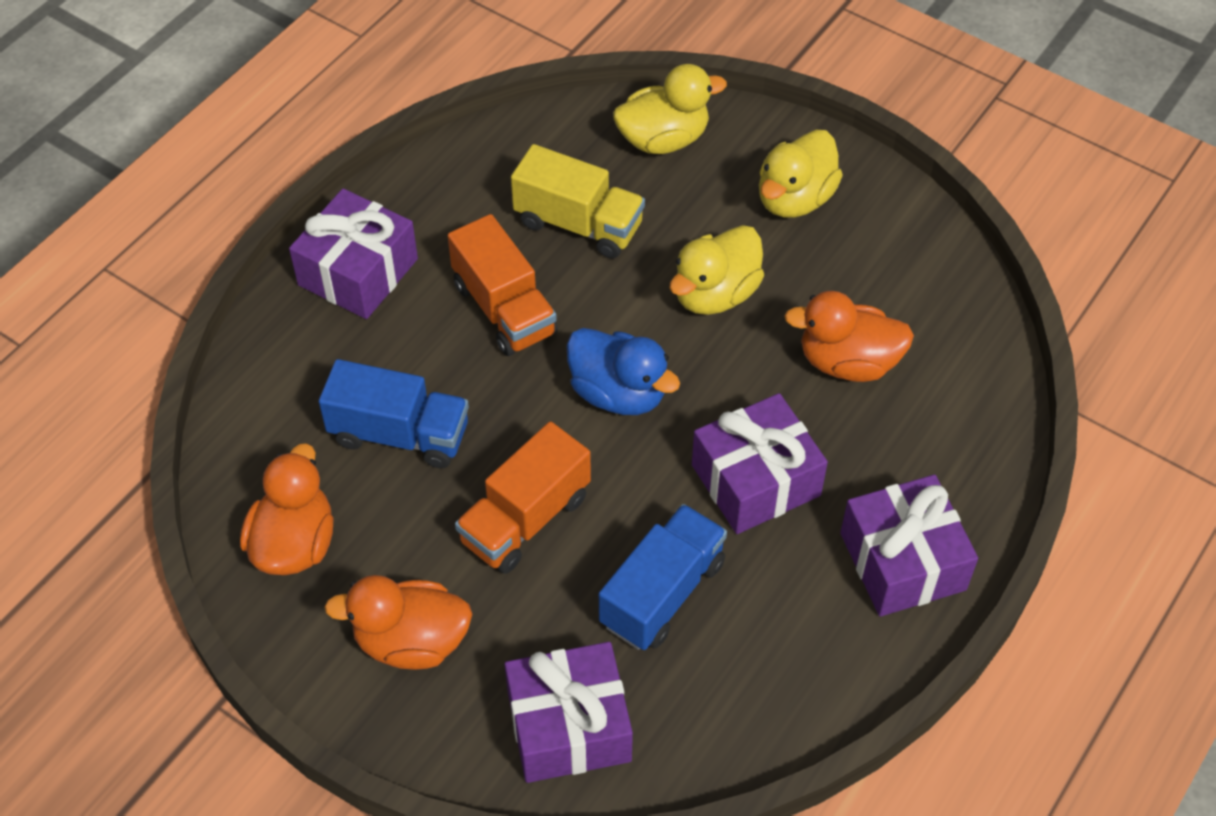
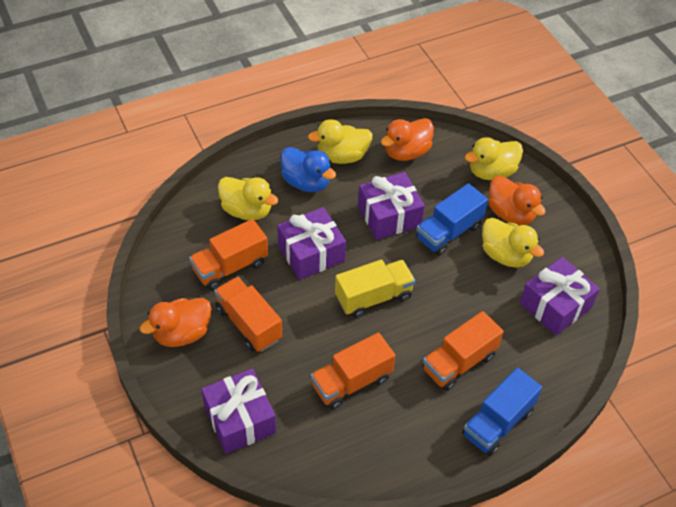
orange truck: 2 -> 4
yellow duck: 3 -> 4

